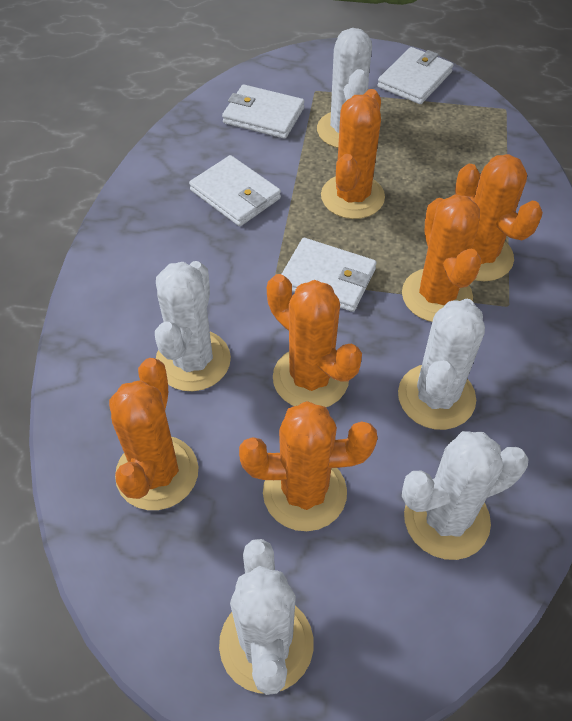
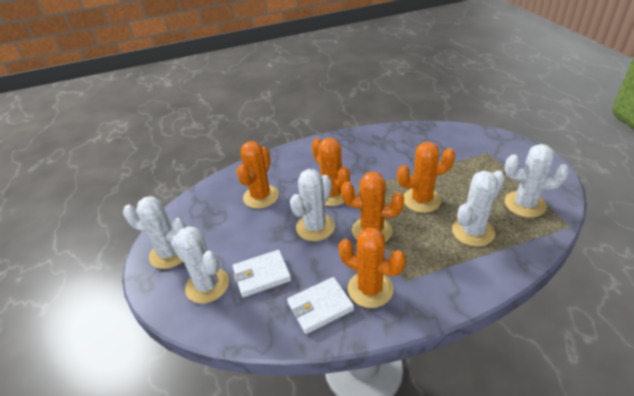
orange cactus: 6 -> 5
white wallet: 4 -> 2

